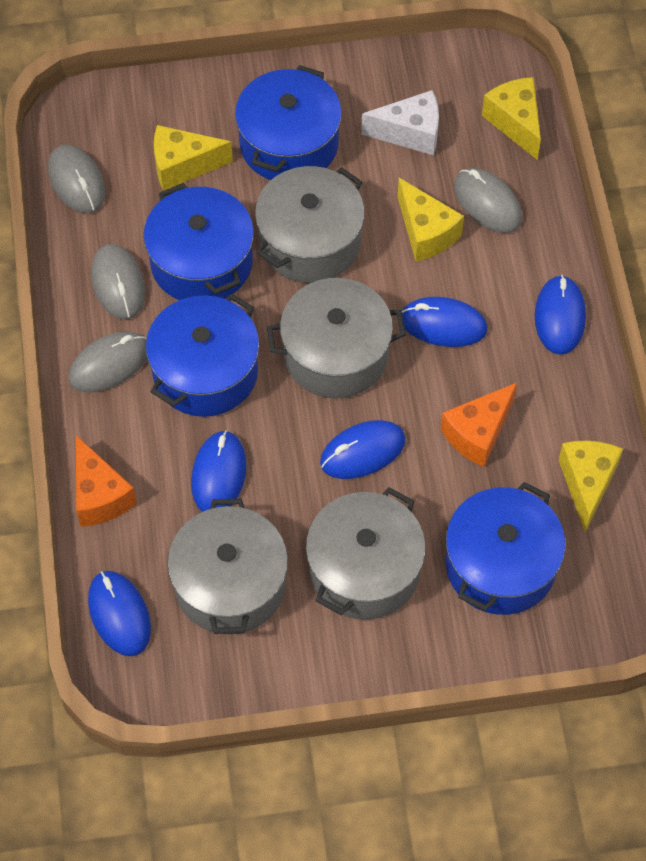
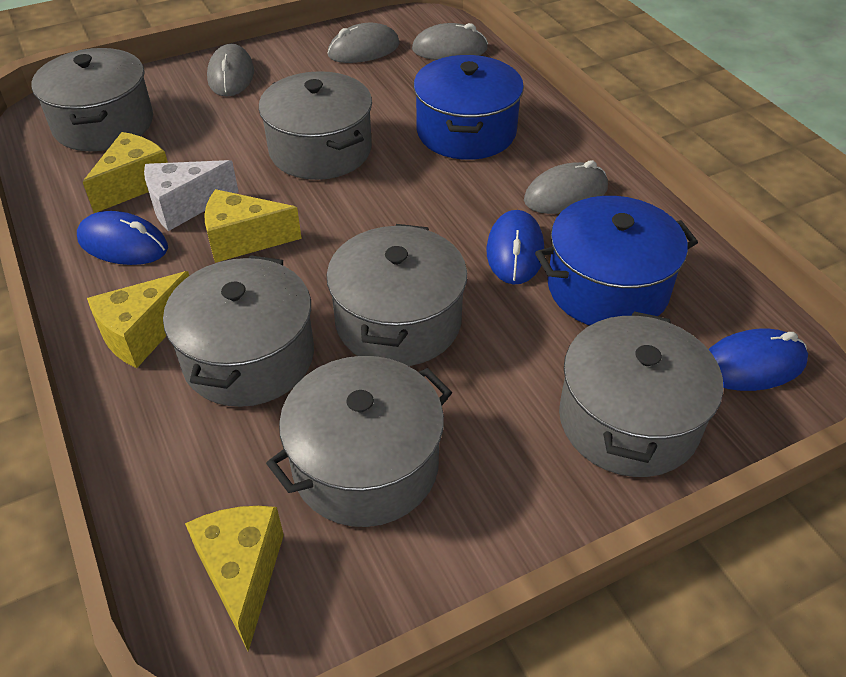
blue mouse: 5 -> 3
blue pot: 4 -> 2
grey pot: 4 -> 6
orange cheese: 2 -> 0

